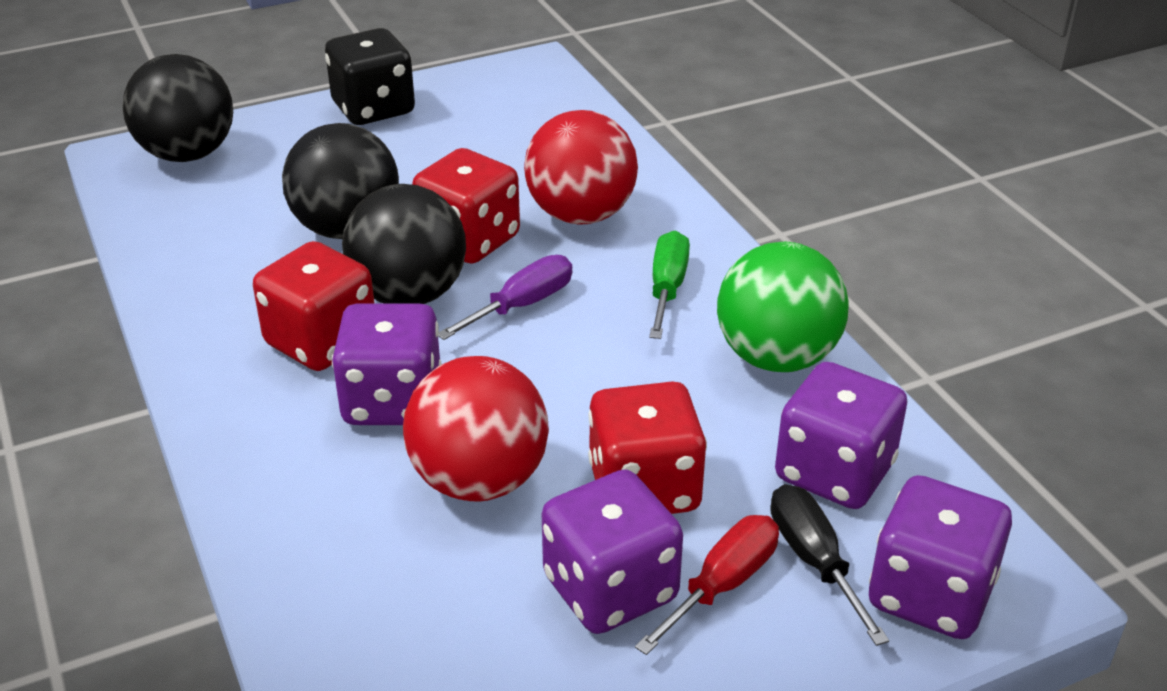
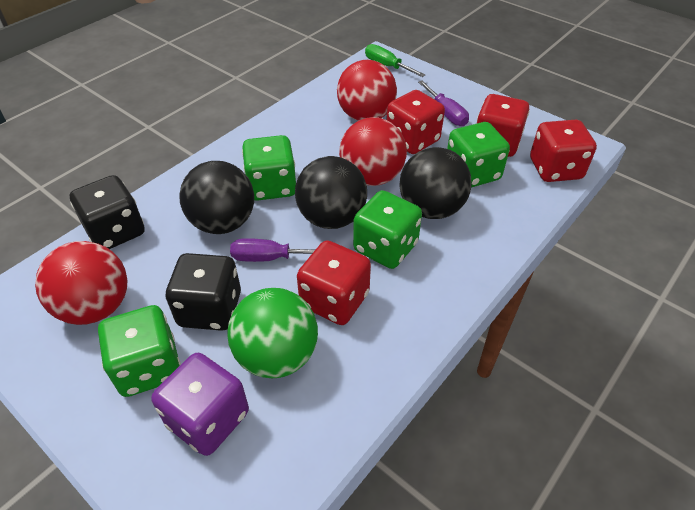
black dice: 1 -> 2
black screwdriver: 1 -> 0
green dice: 0 -> 4
purple dice: 4 -> 1
purple screwdriver: 1 -> 2
red ball: 2 -> 3
red dice: 3 -> 4
red screwdriver: 1 -> 0

